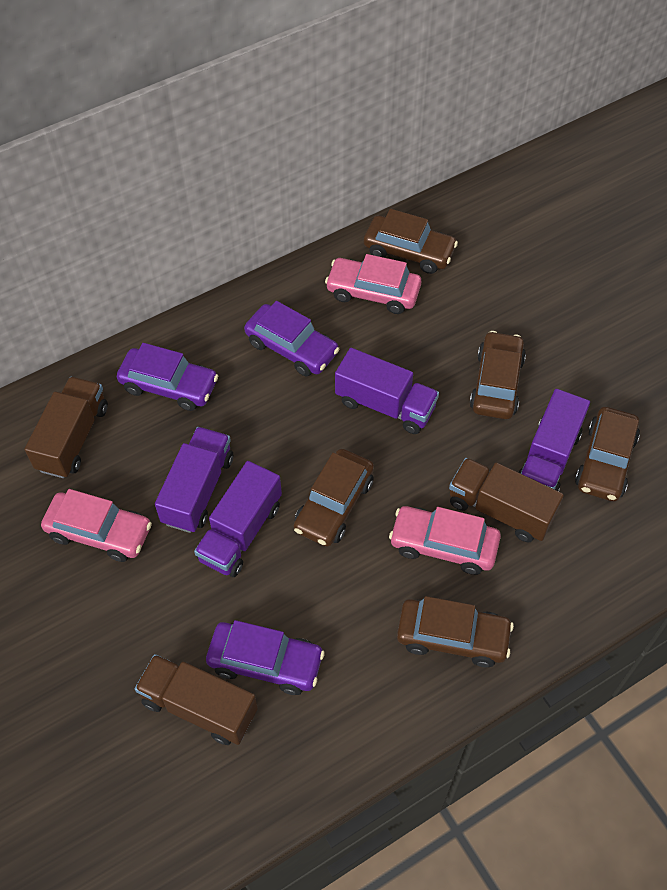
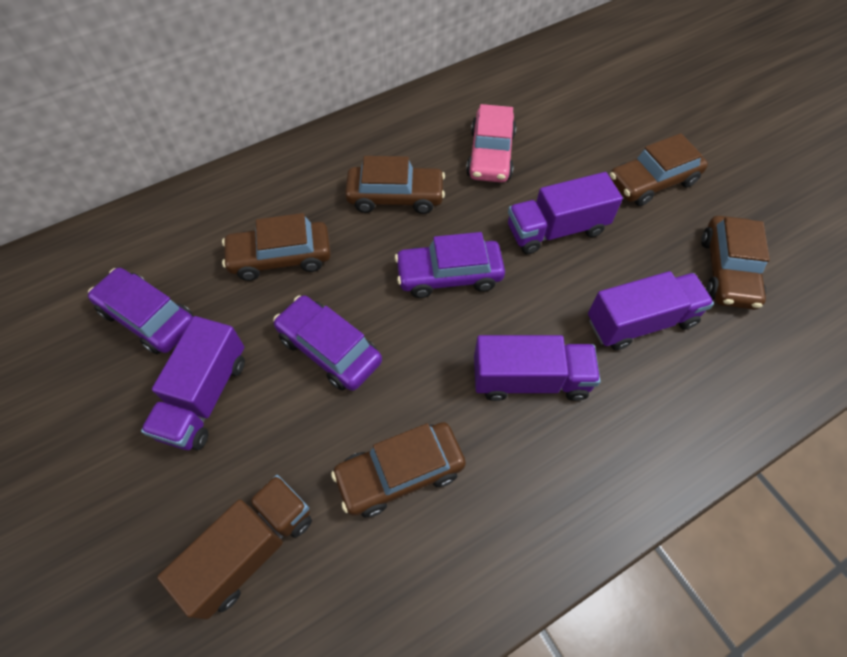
brown truck: 3 -> 1
pink car: 3 -> 1

